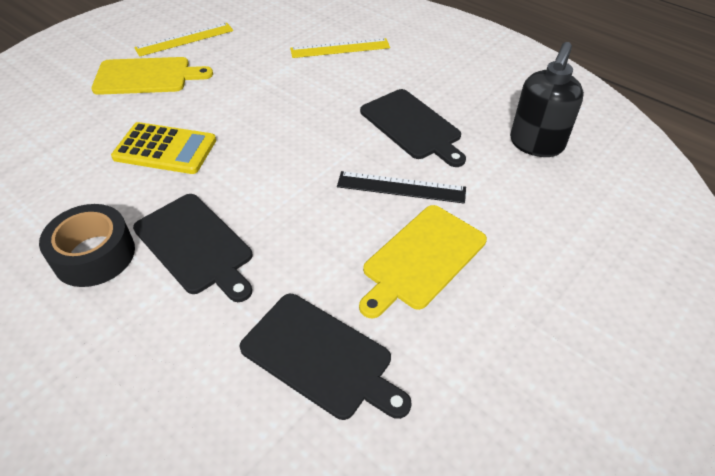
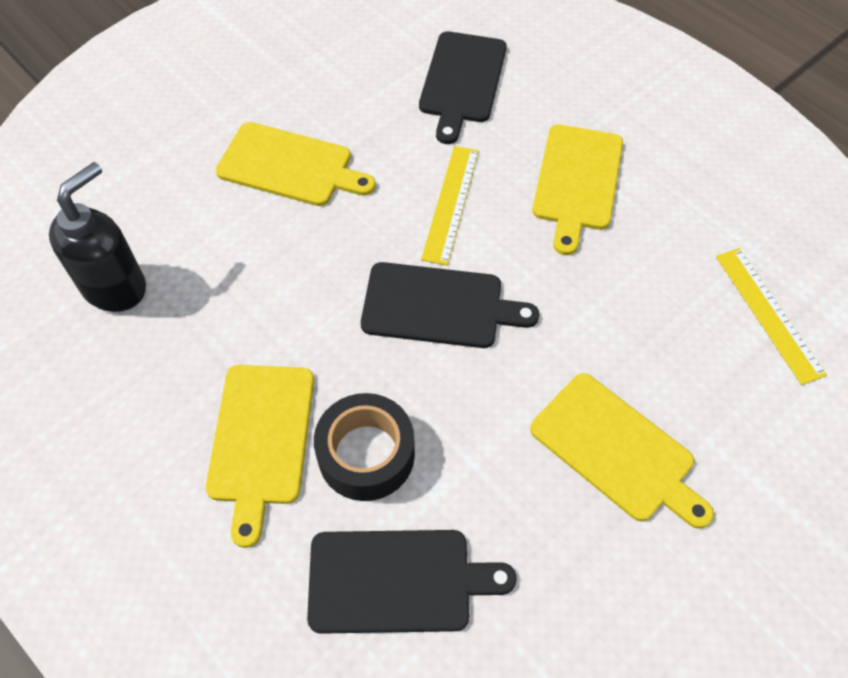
black ruler: 1 -> 0
yellow calculator: 1 -> 0
yellow cutting board: 2 -> 4

